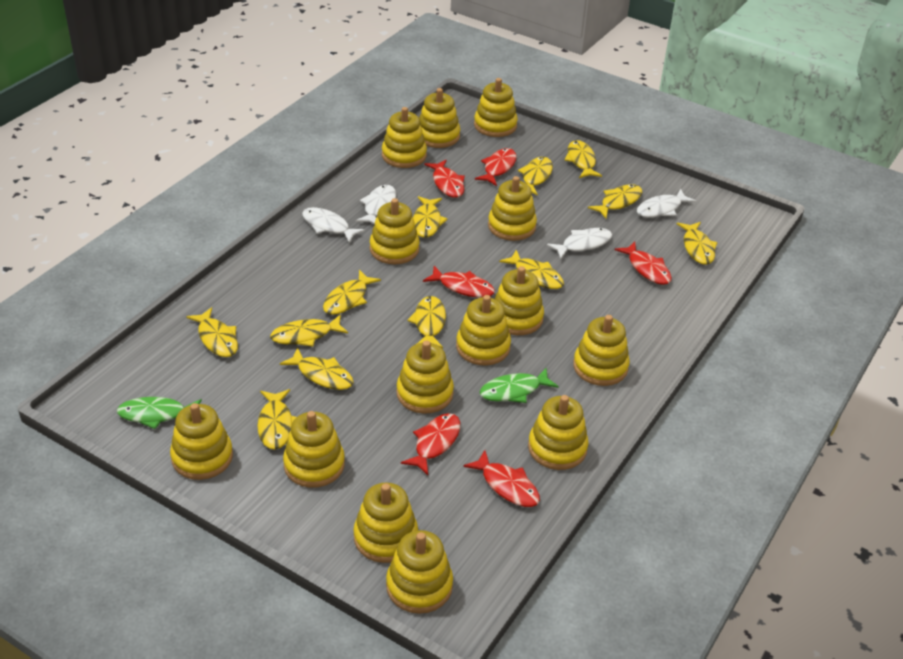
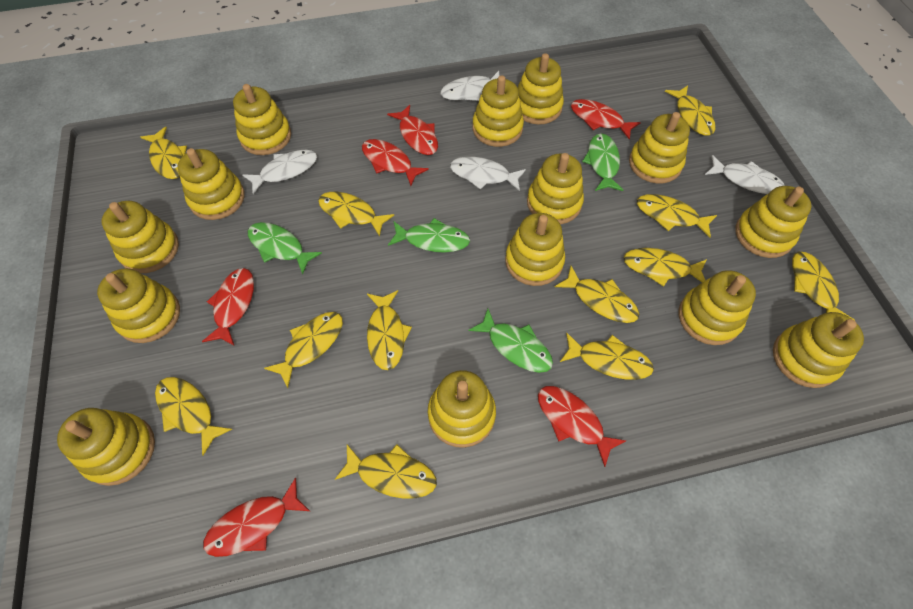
green fish: 2 -> 4

